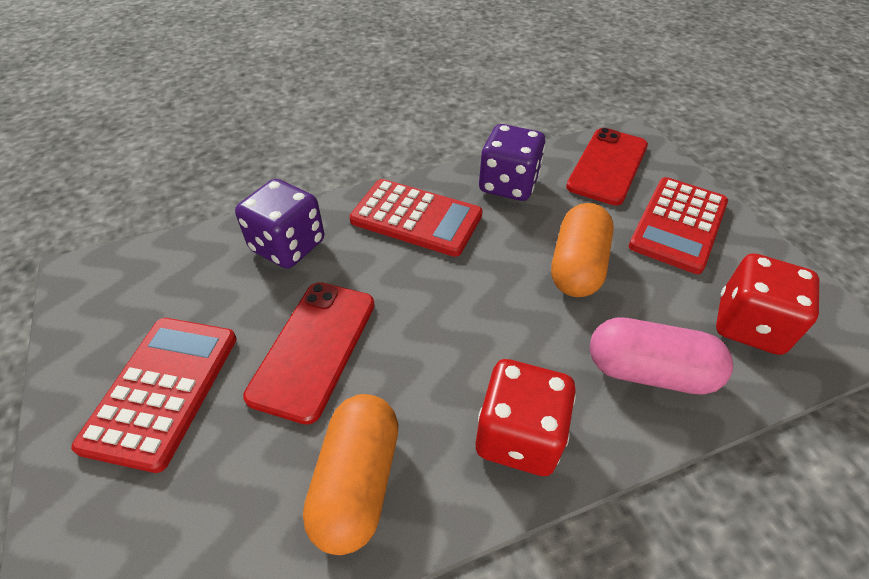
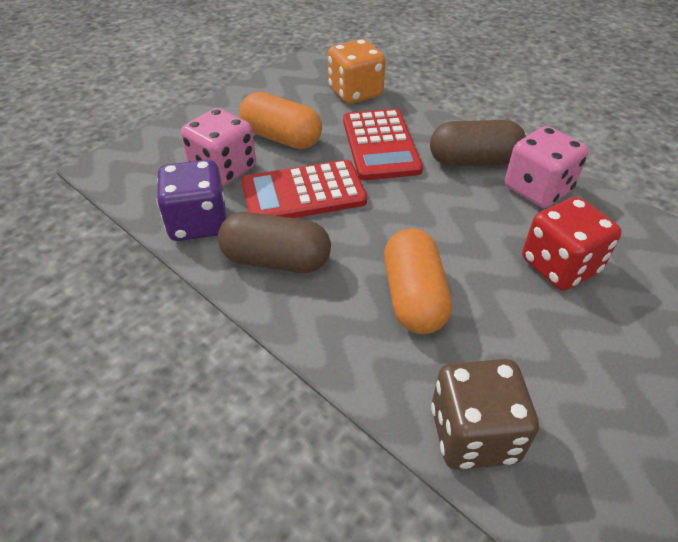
brown capsule: 0 -> 2
brown dice: 0 -> 1
orange dice: 0 -> 1
pink capsule: 1 -> 0
pink dice: 0 -> 2
purple dice: 2 -> 1
red calculator: 3 -> 2
red dice: 2 -> 1
red phone: 2 -> 0

